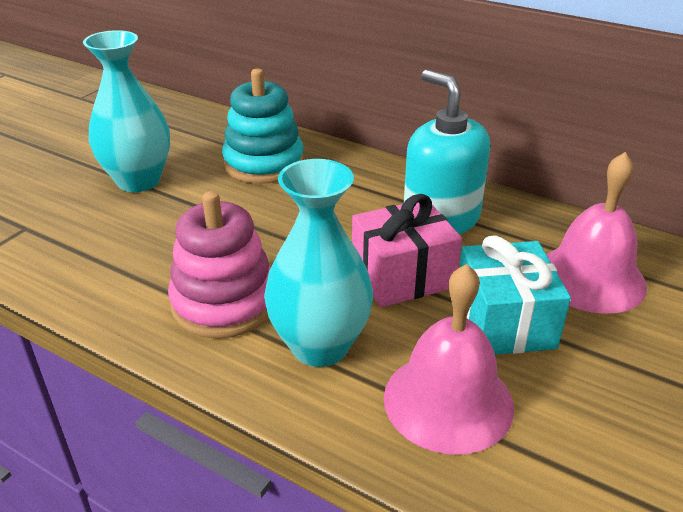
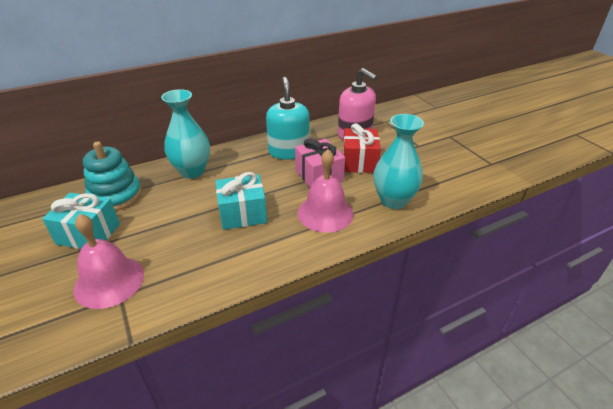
pink soap dispenser: 0 -> 1
pink stacking toy: 1 -> 0
red gift: 0 -> 1
turquoise gift: 1 -> 2

